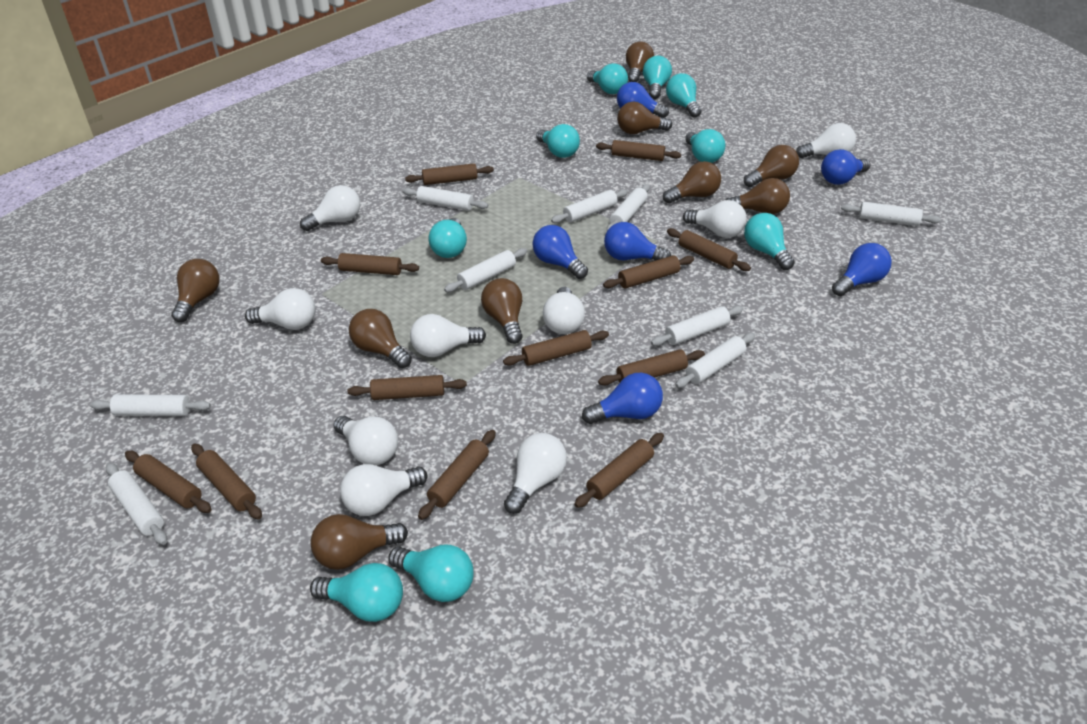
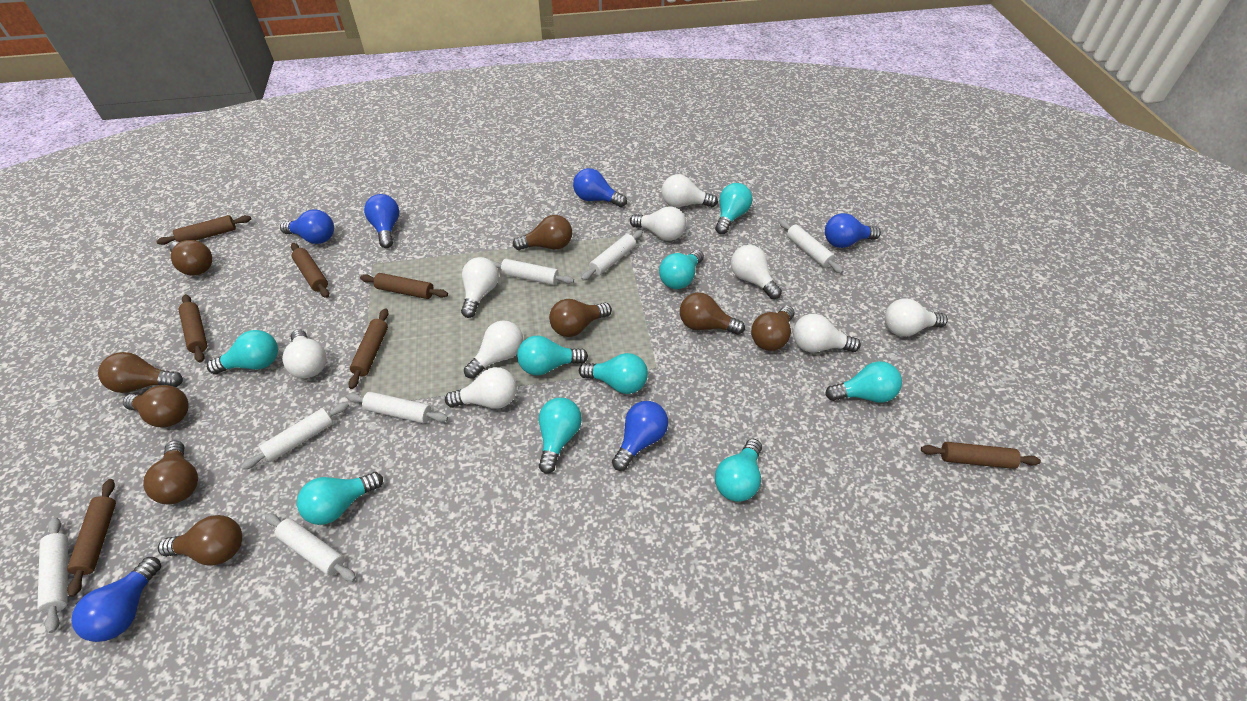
brown rolling pin: 12 -> 7
white rolling pin: 9 -> 7

